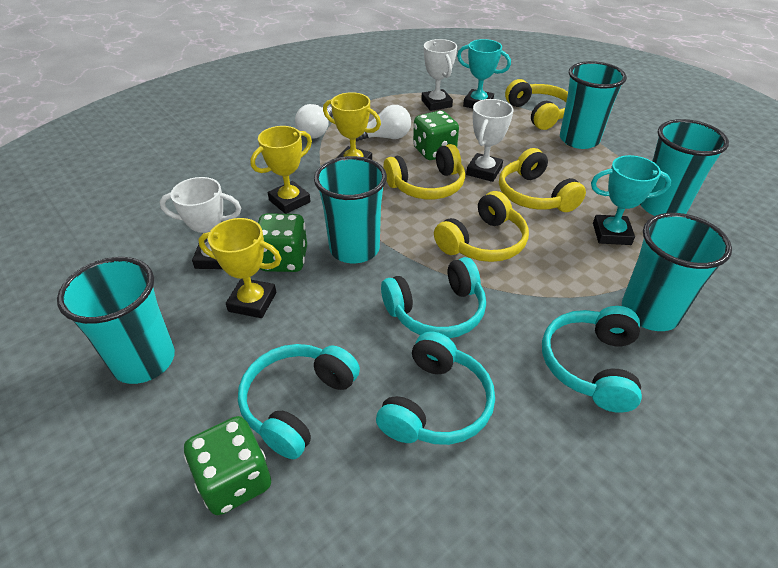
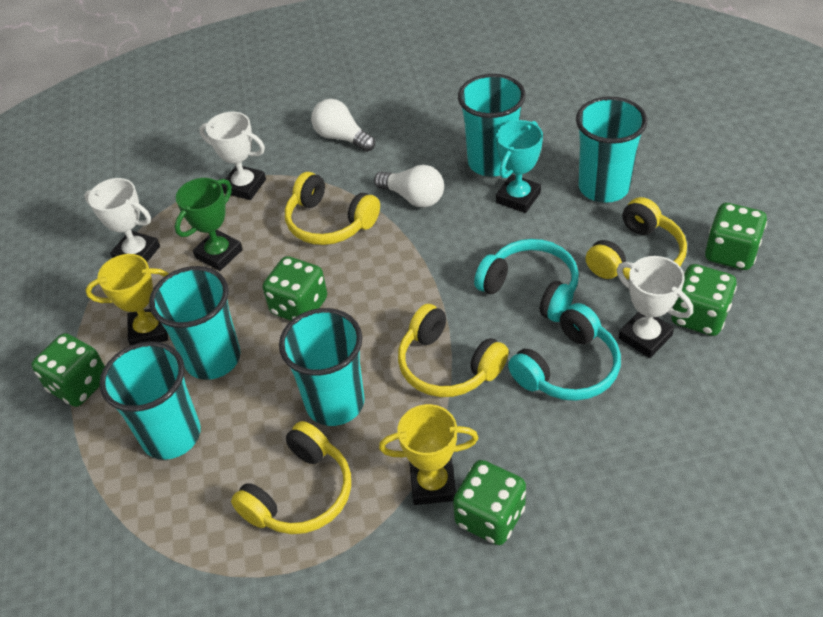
green dice: 3 -> 5
green trophy: 0 -> 1
turquoise headphones: 4 -> 2
turquoise trophy: 2 -> 1
yellow trophy: 3 -> 2

